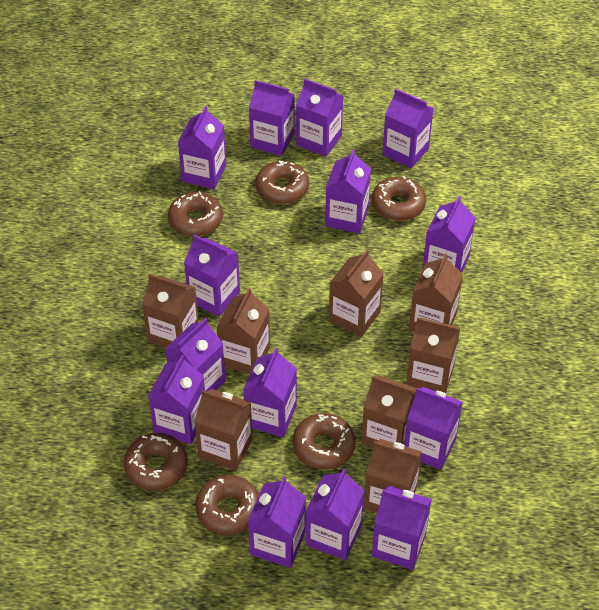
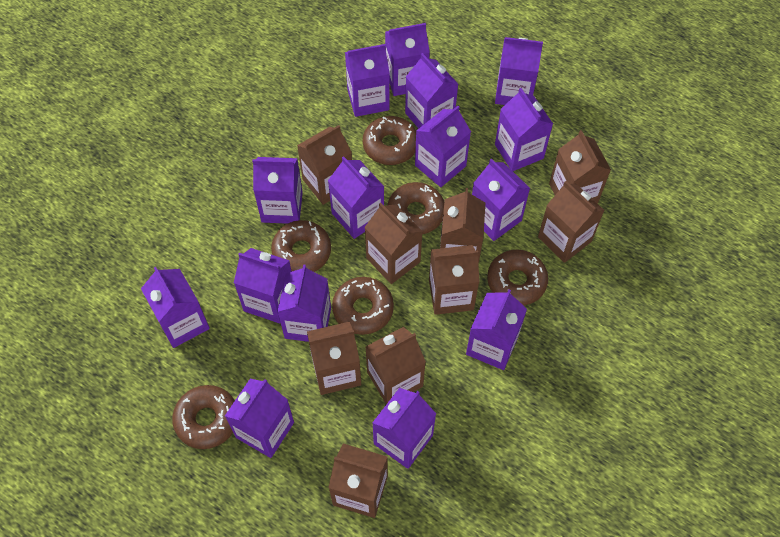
brown carton: 8 -> 9
purple carton: 14 -> 15

